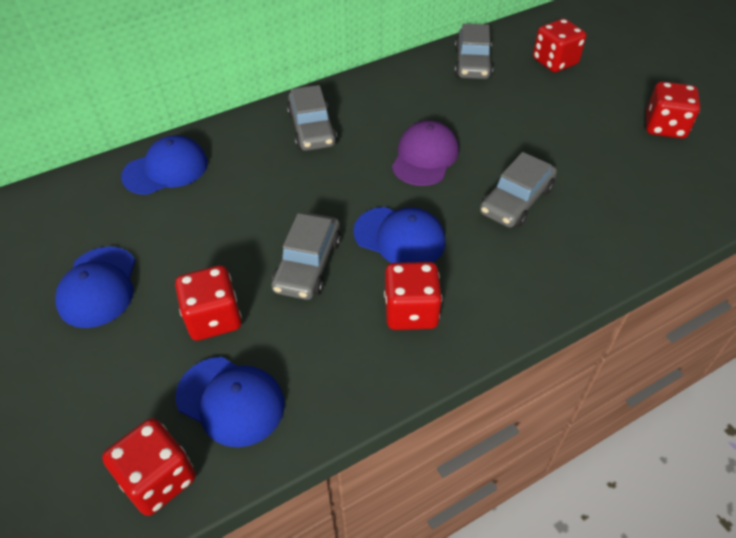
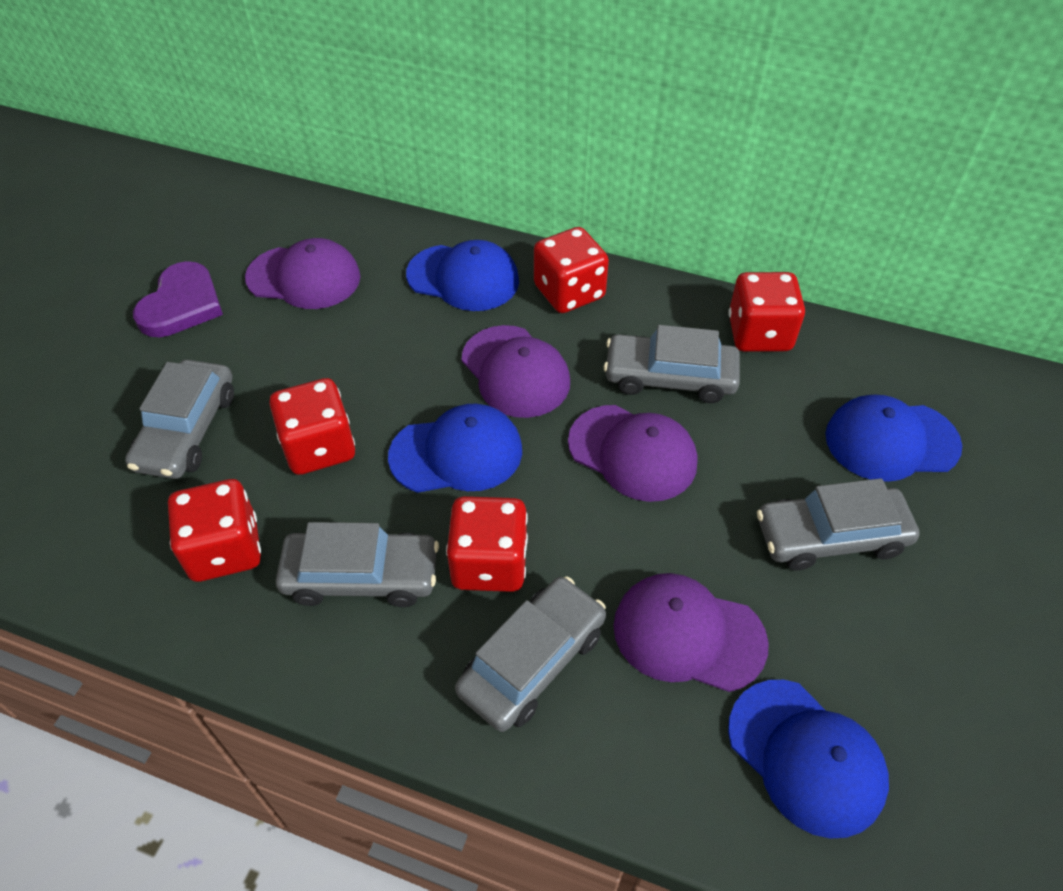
grey car: 4 -> 5
purple cap: 1 -> 4
purple heart: 0 -> 1

